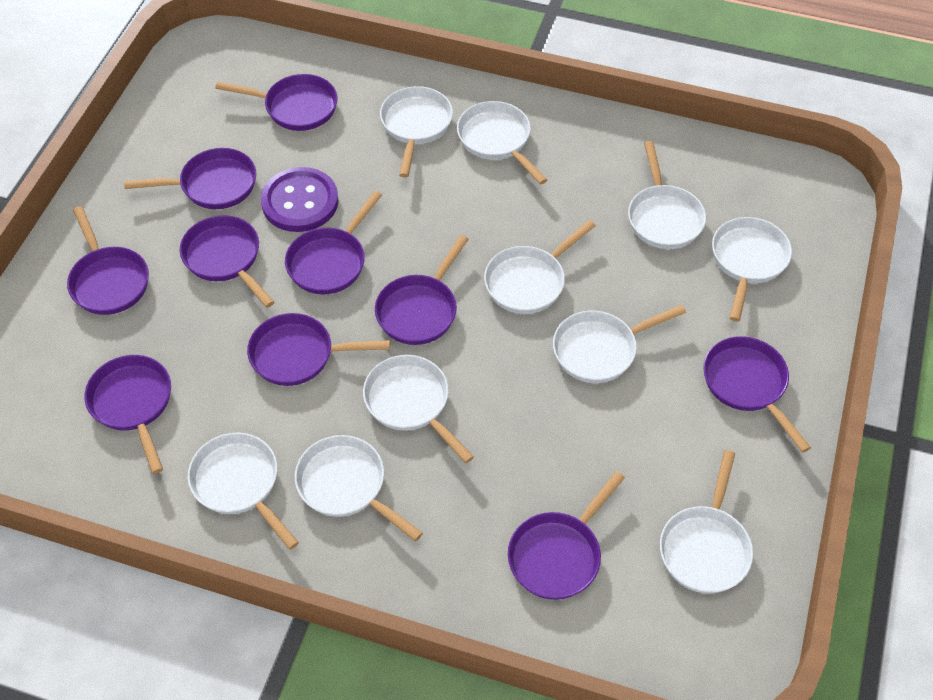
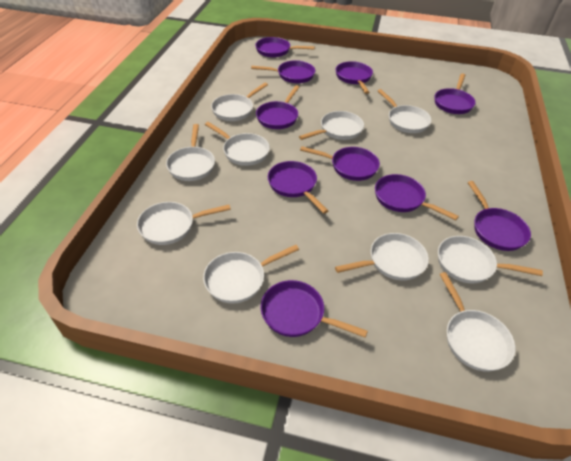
purple button: 1 -> 0

